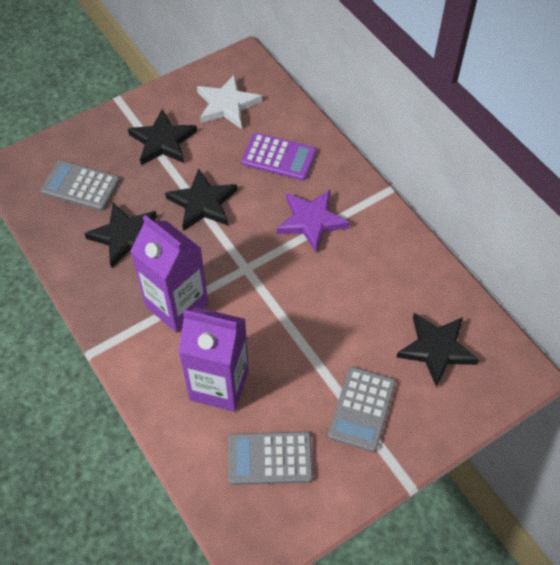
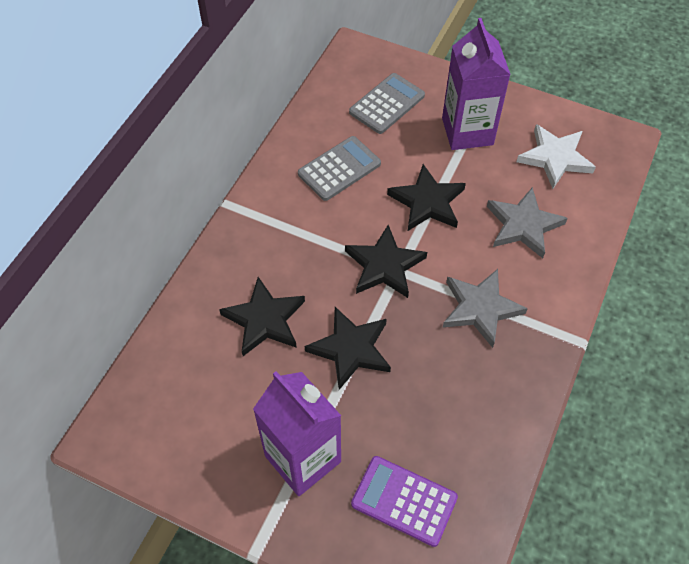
grey calculator: 3 -> 2
grey star: 0 -> 2
purple star: 1 -> 0

